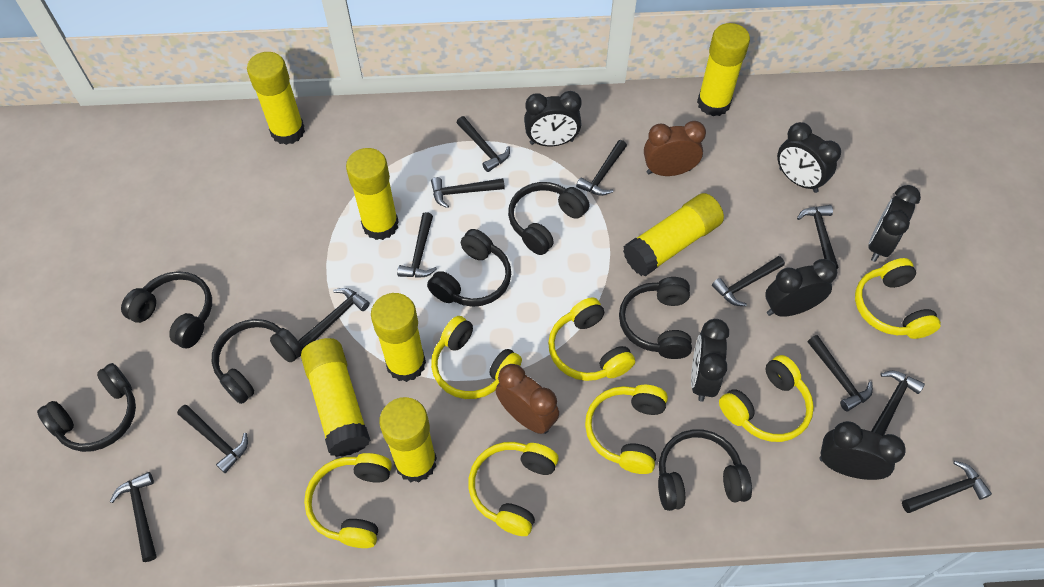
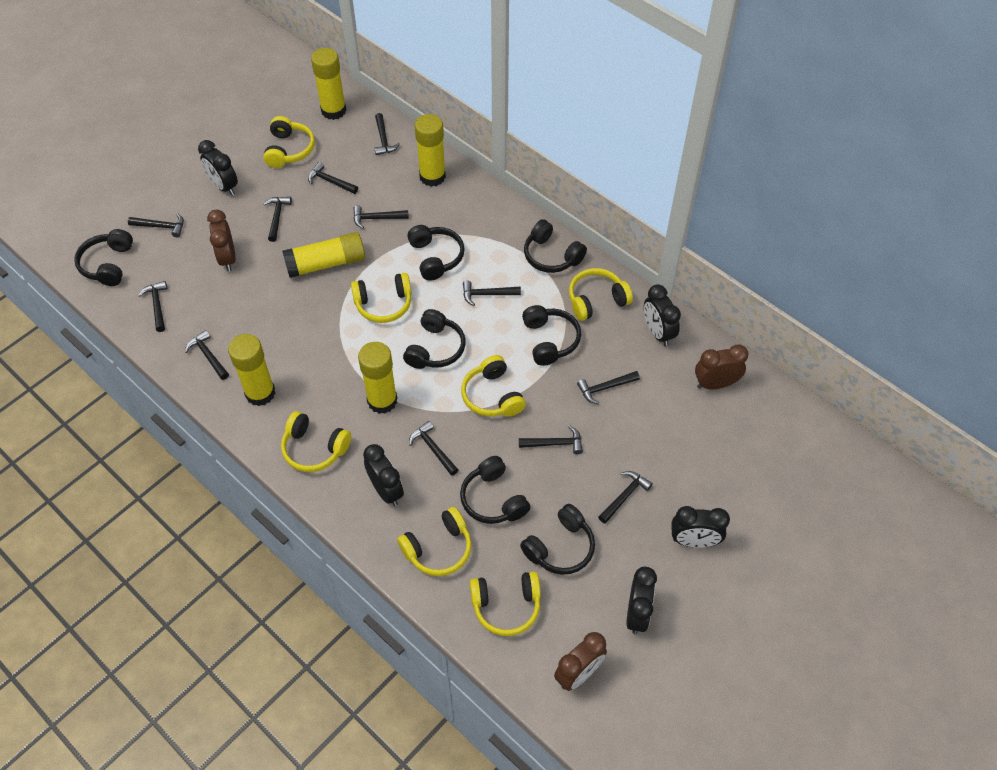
black clock: 6 -> 5
brown clock: 2 -> 3
yellow glue stick: 7 -> 5

